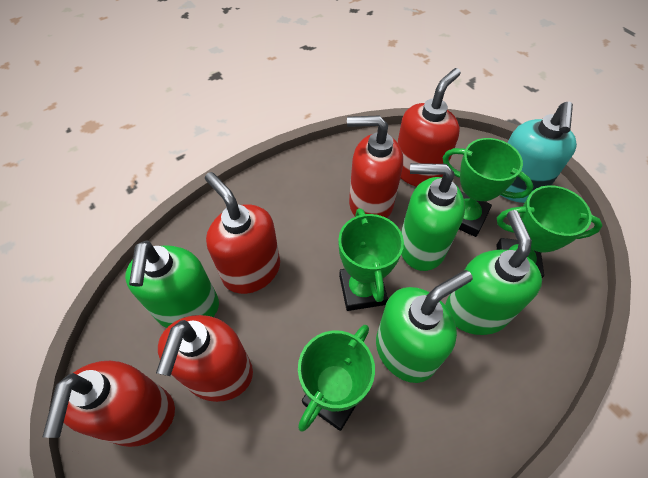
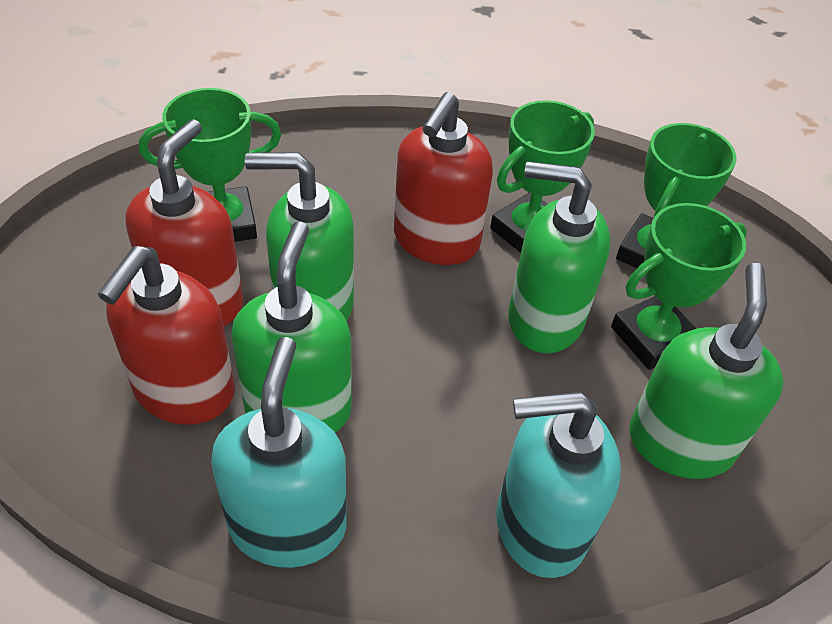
red soap dispenser: 5 -> 3
turquoise soap dispenser: 1 -> 2

